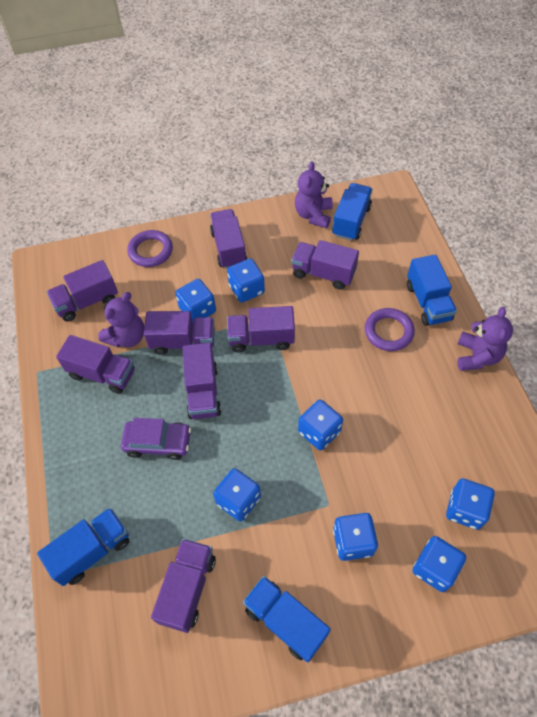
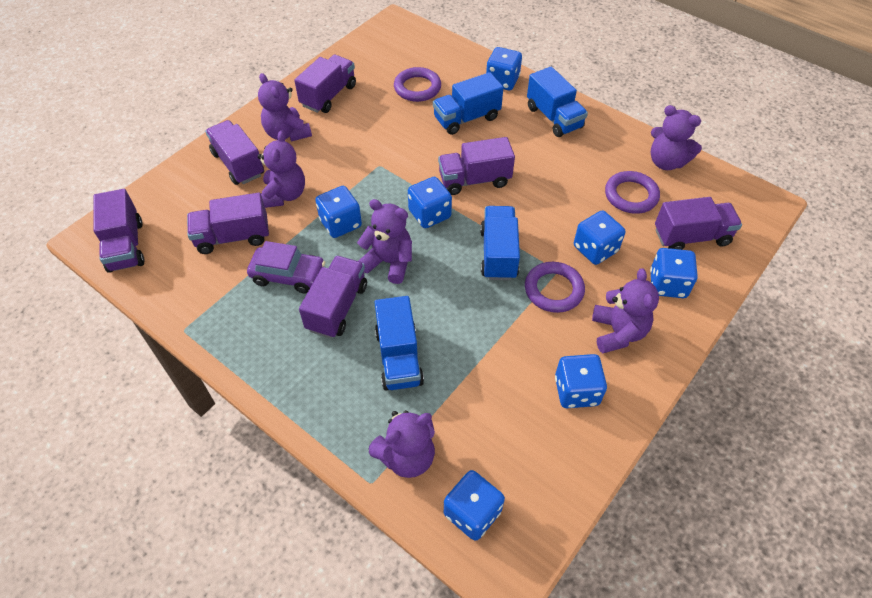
purple ring: 2 -> 3
purple teddy bear: 3 -> 6
purple truck: 8 -> 7

